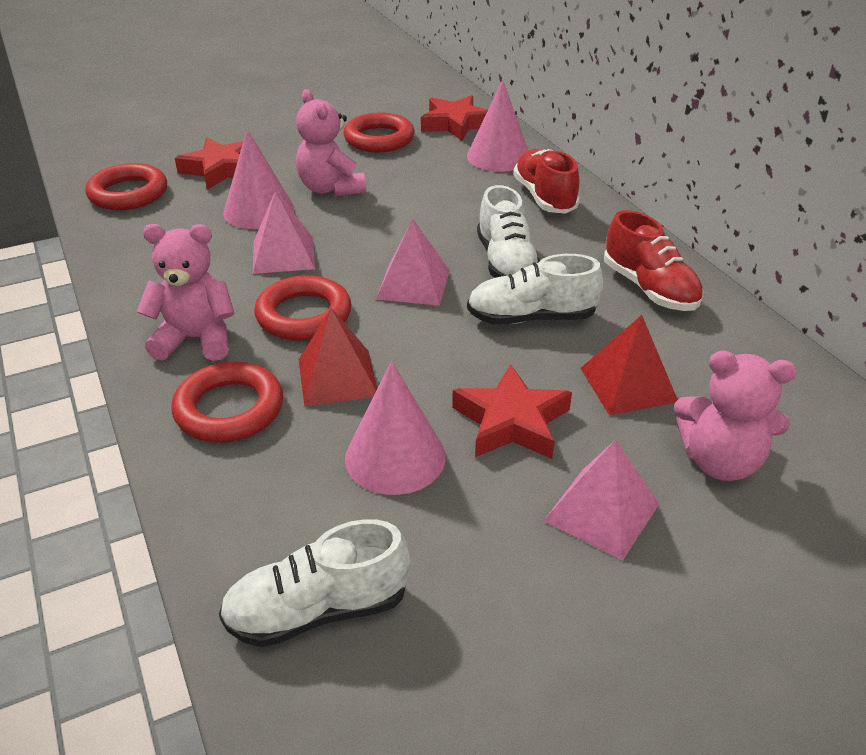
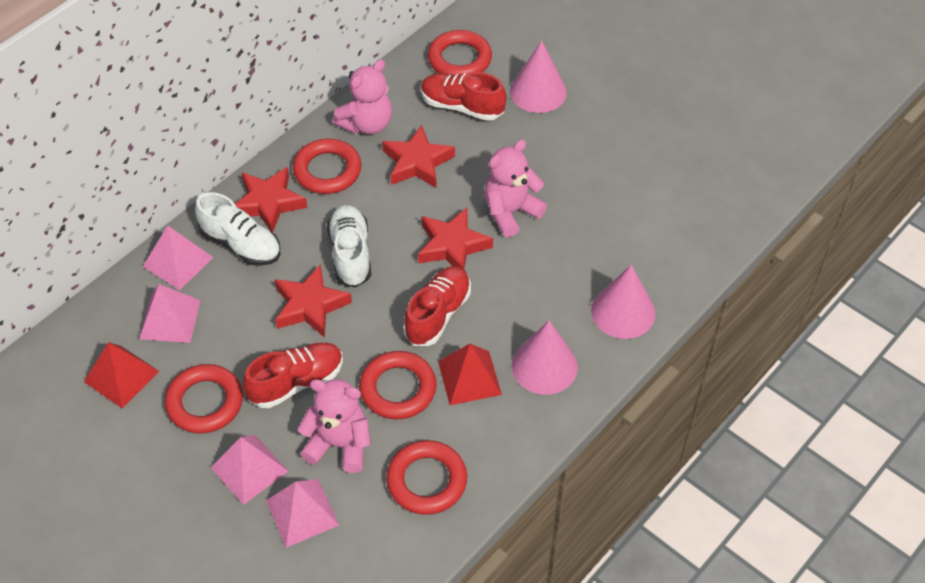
pink pyramid: 3 -> 4
red ring: 4 -> 5
red shoe: 2 -> 3
red star: 3 -> 4
white shoe: 3 -> 2

